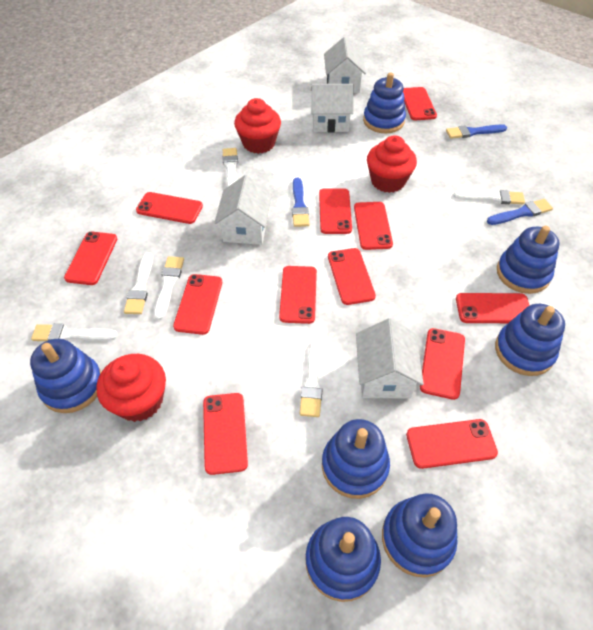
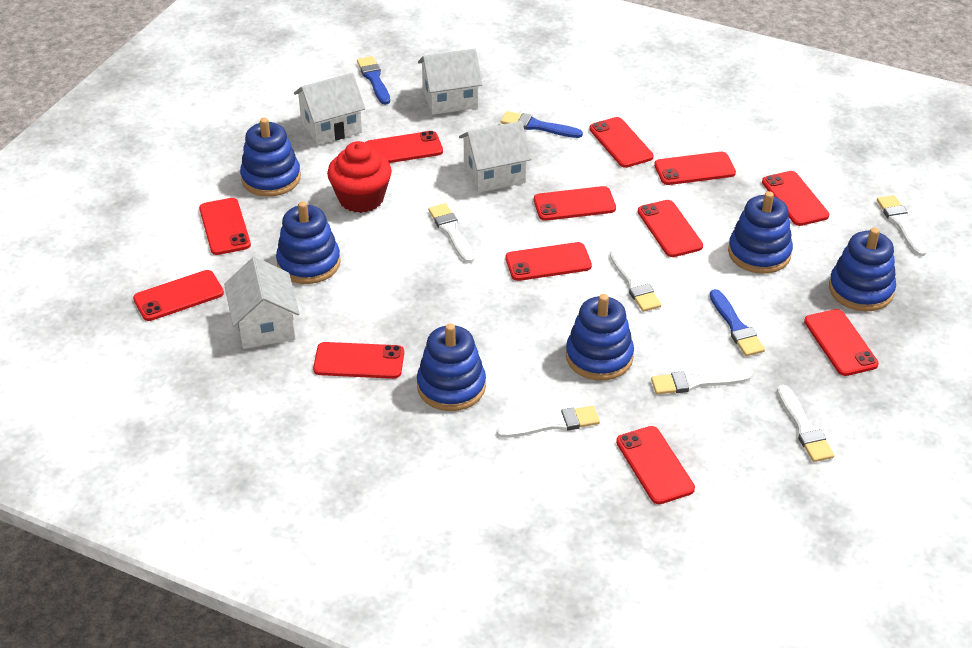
blue stacking toy: 7 -> 6
red cupcake: 3 -> 1

